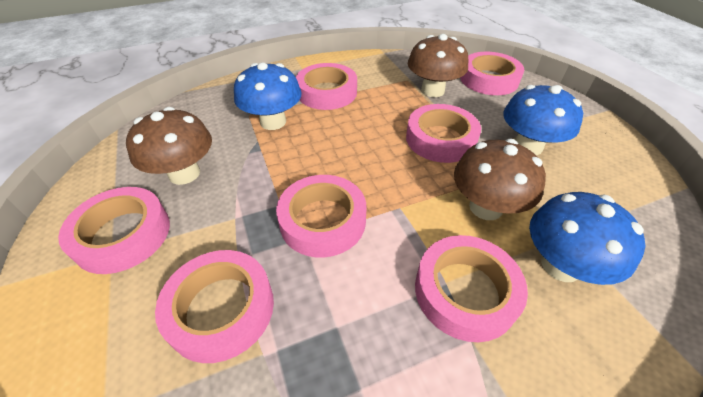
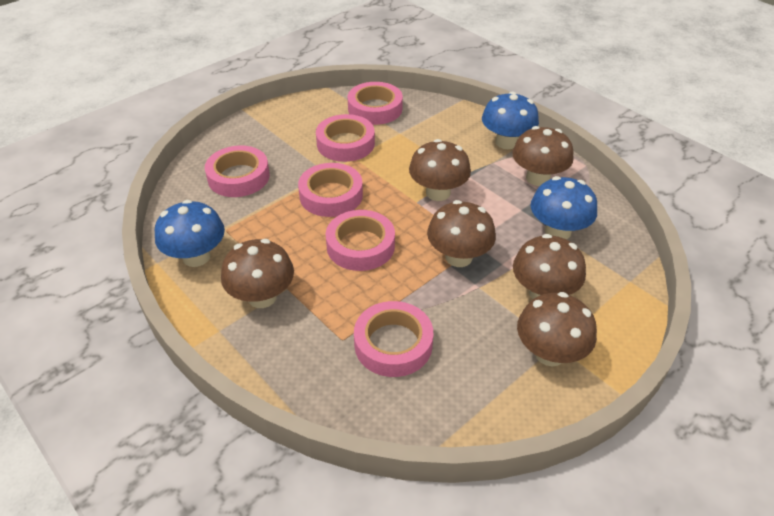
brown mushroom: 3 -> 6
pink tape: 7 -> 6

